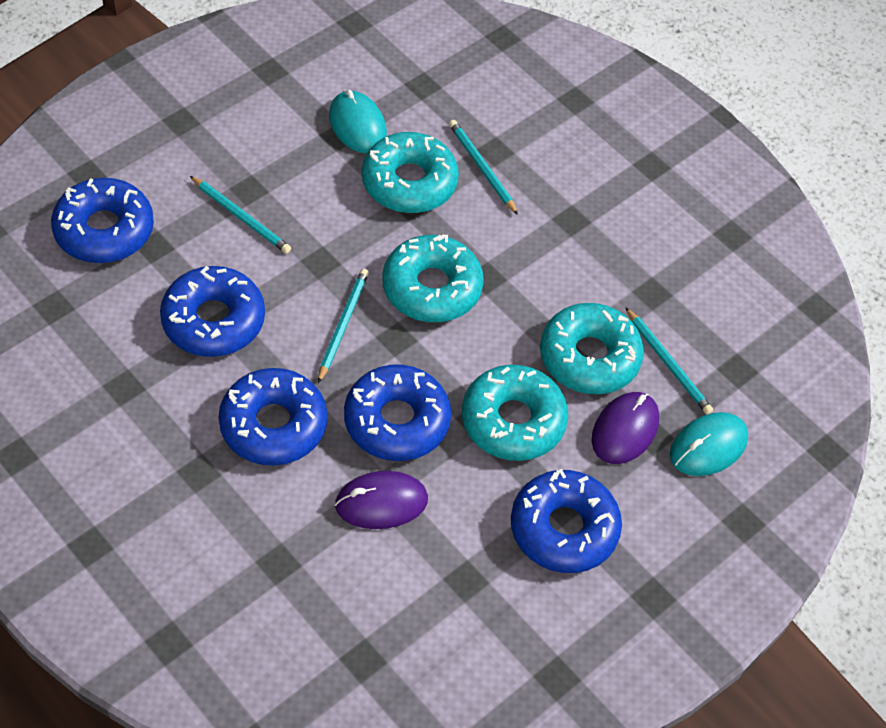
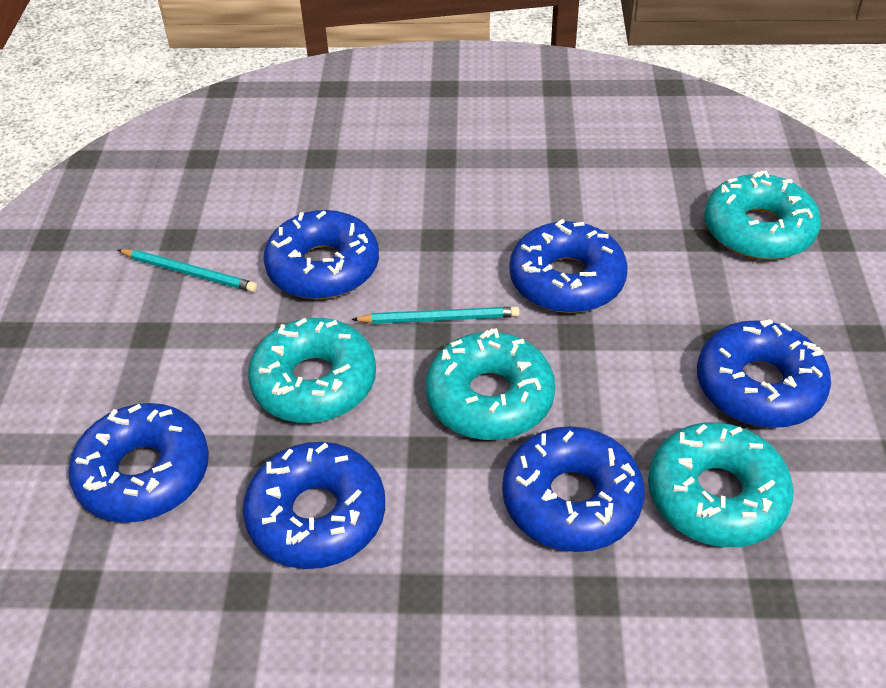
blue donut: 5 -> 6
purple mouse: 2 -> 0
turquoise mouse: 2 -> 0
turquoise pencil: 4 -> 2

